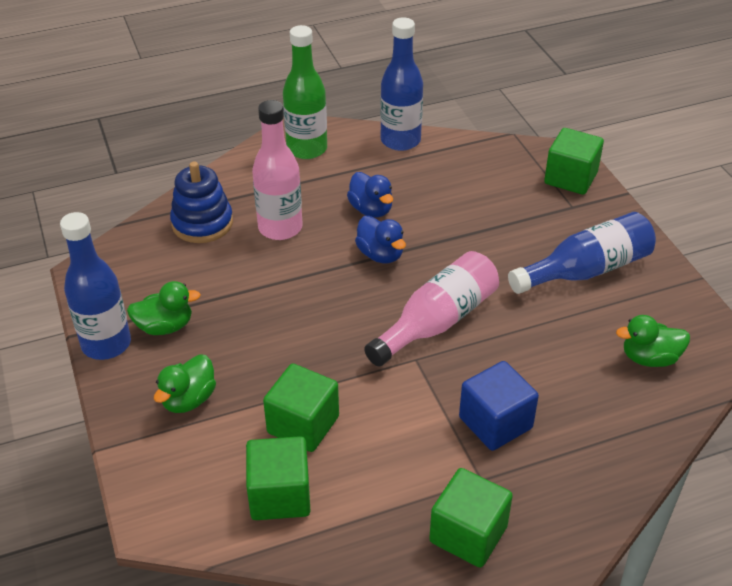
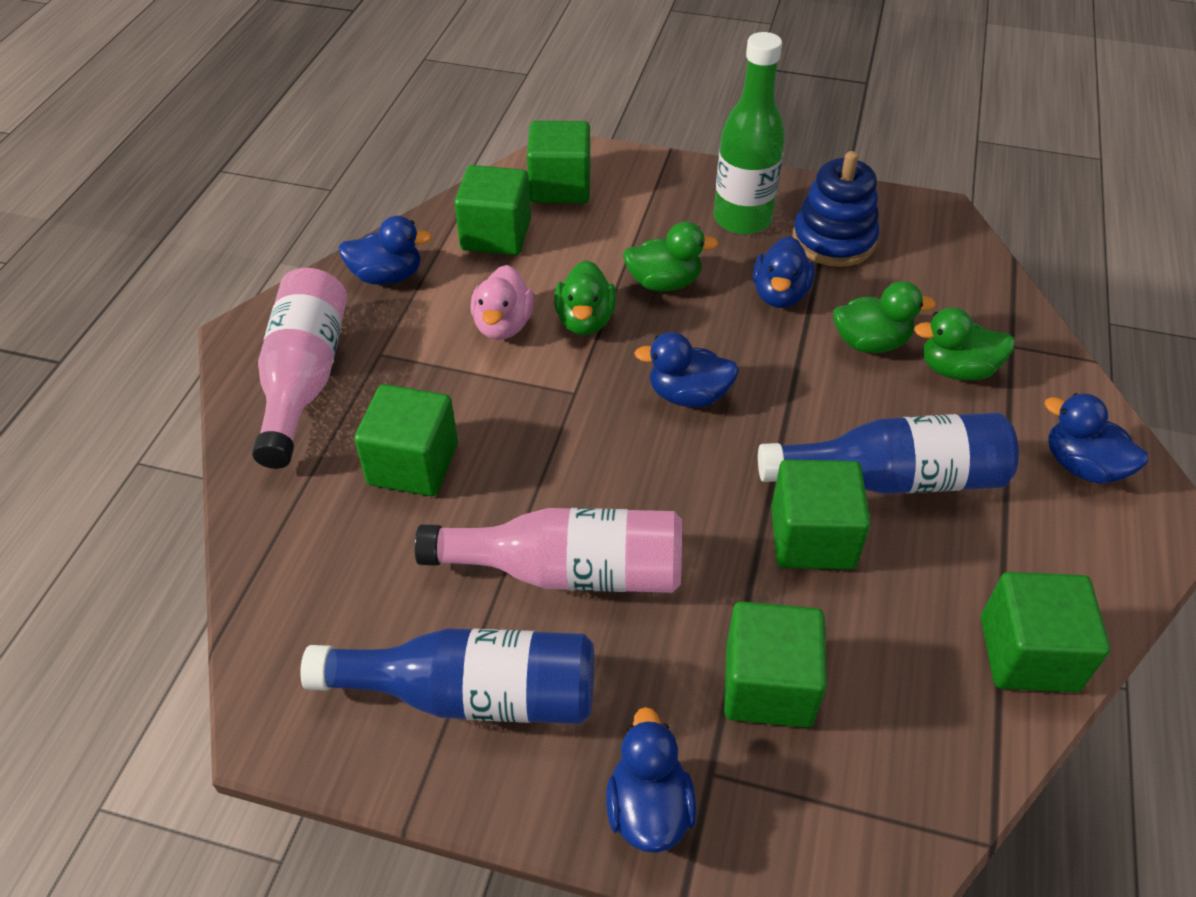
blue bottle: 3 -> 2
blue cube: 1 -> 0
blue duck: 2 -> 5
green cube: 4 -> 6
green duck: 3 -> 4
pink duck: 0 -> 1

